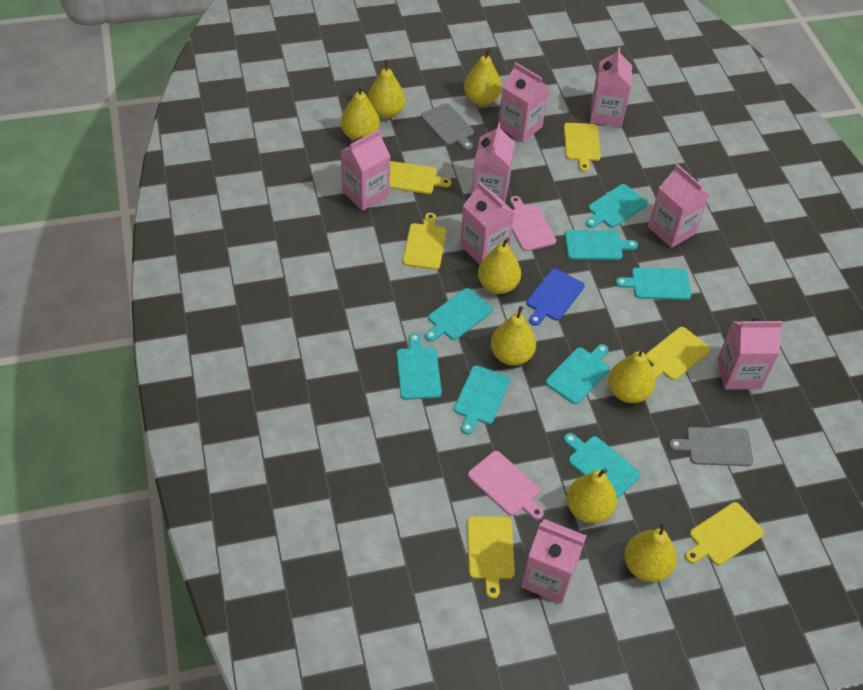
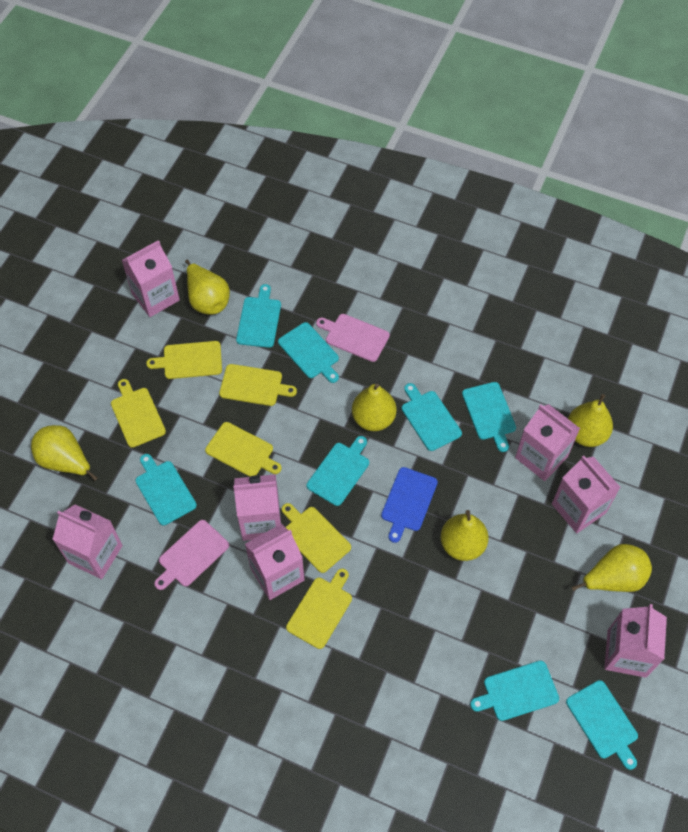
grey cutting board: 2 -> 0
pink carton: 8 -> 7
yellow pear: 8 -> 6

